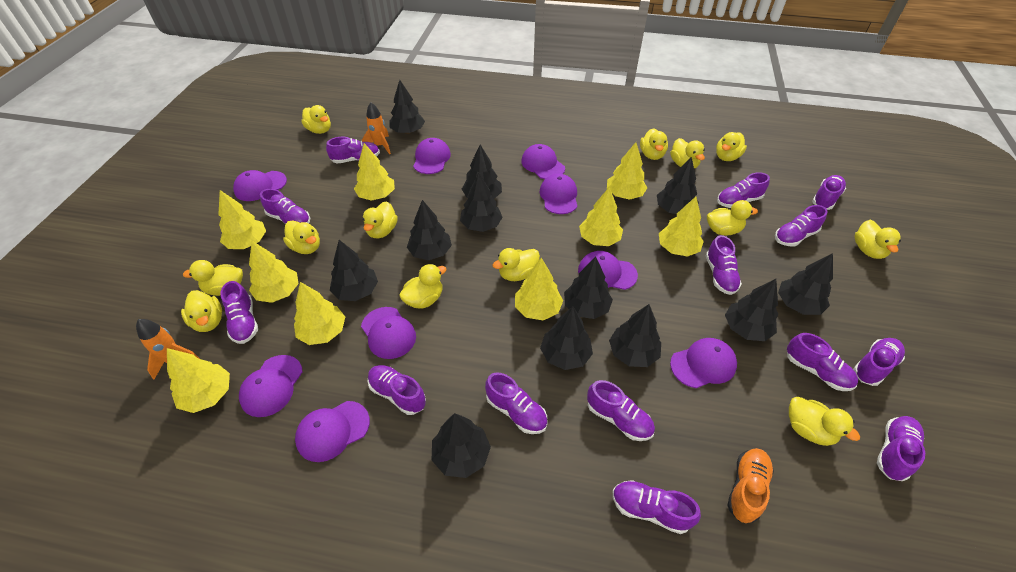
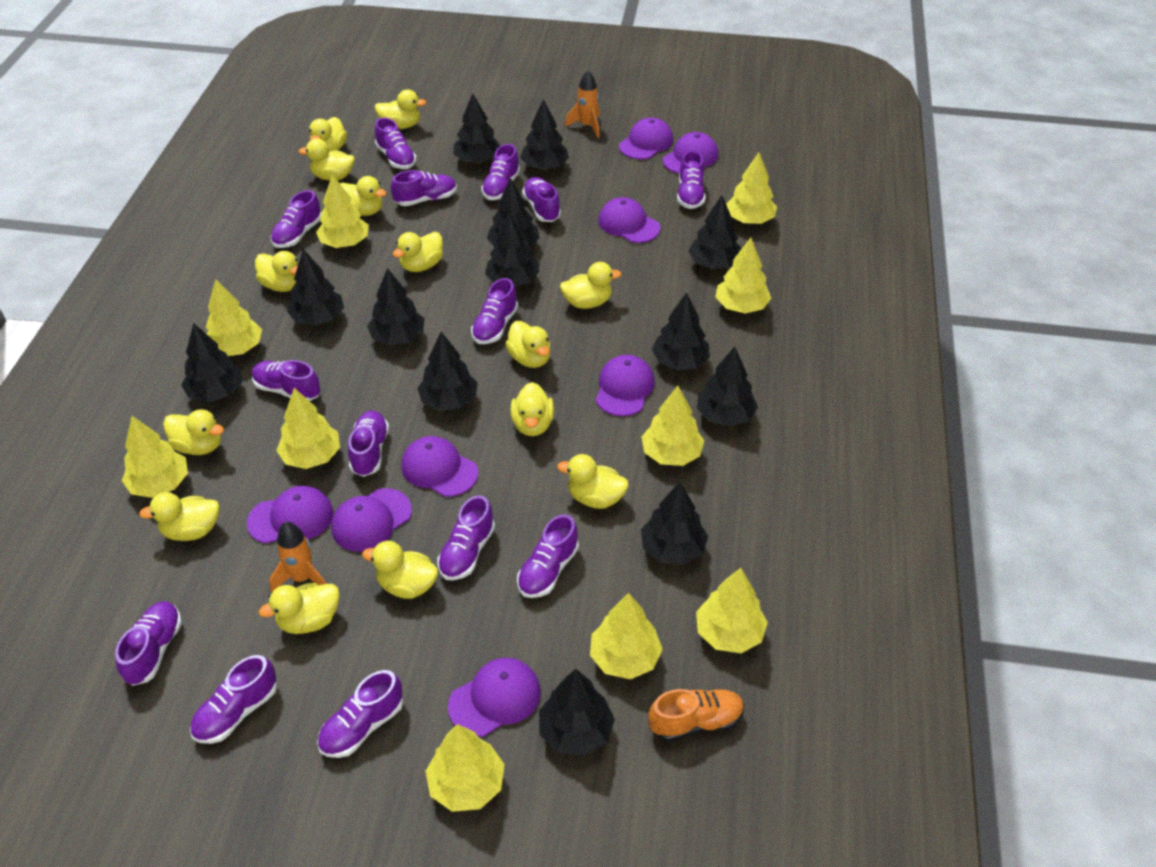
black tree: 12 -> 13
purple cap: 9 -> 8
yellow duck: 13 -> 14
yellow tree: 9 -> 10

